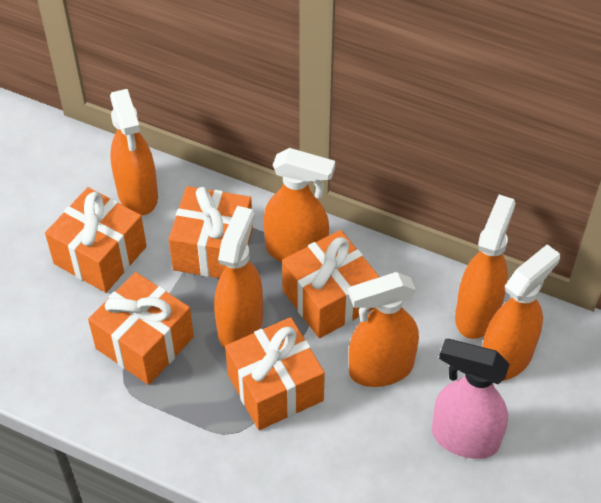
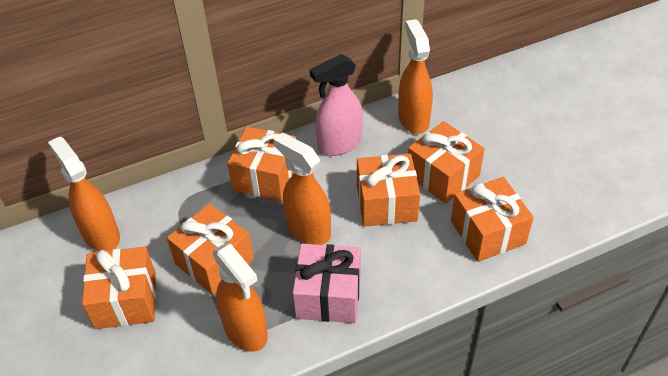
orange gift: 5 -> 6
orange spray bottle: 6 -> 4
pink gift: 0 -> 1

